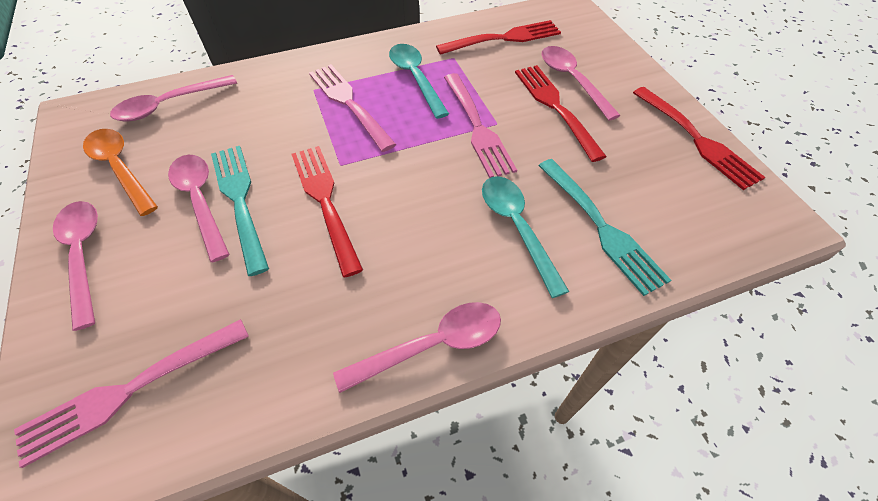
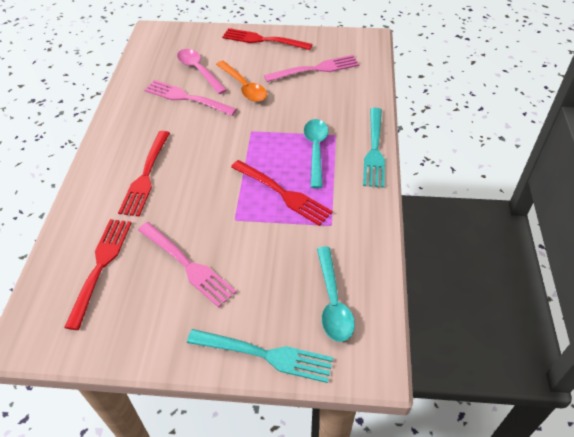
pink spoon: 5 -> 1

